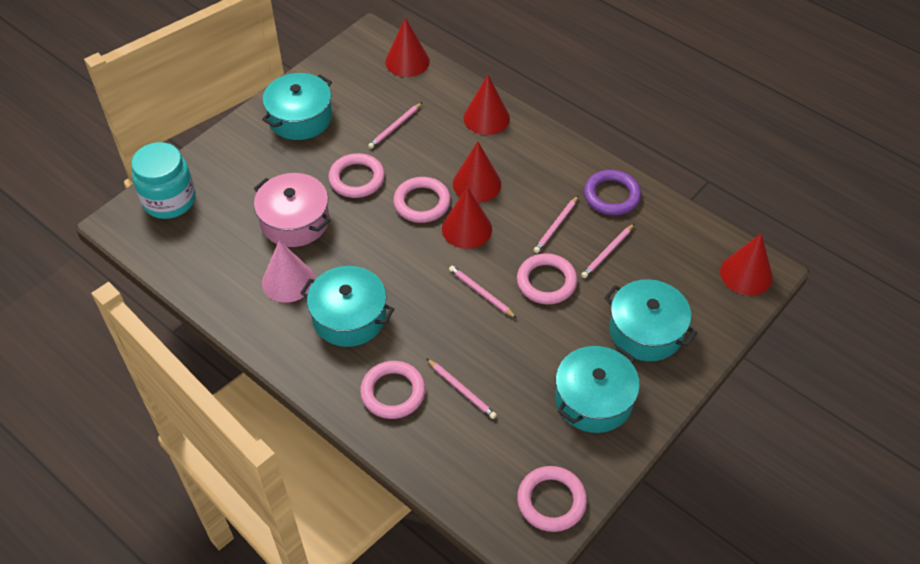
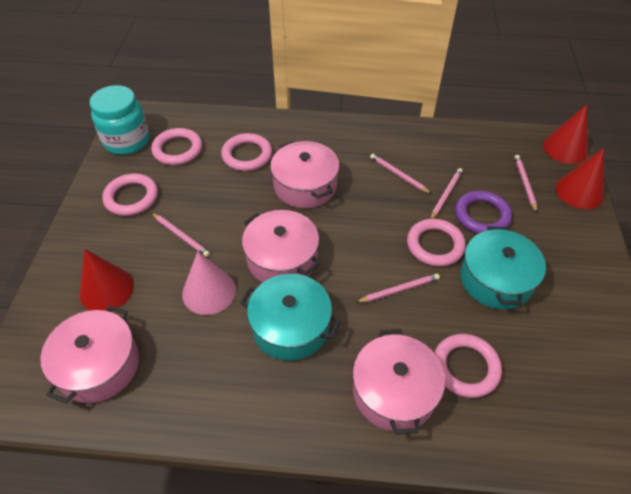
pink pot: 1 -> 4
red cone: 5 -> 3
turquoise pot: 4 -> 2

